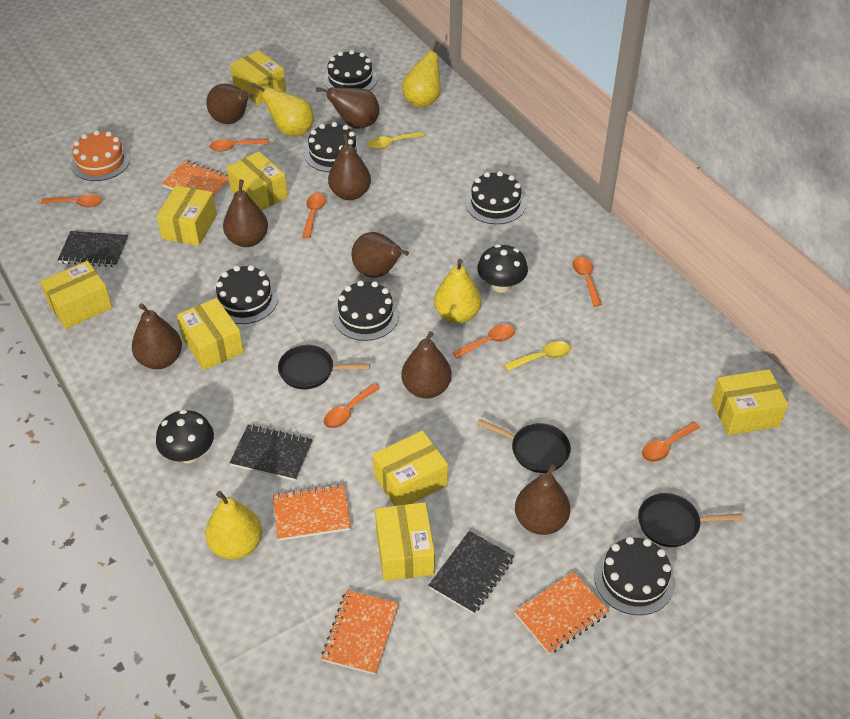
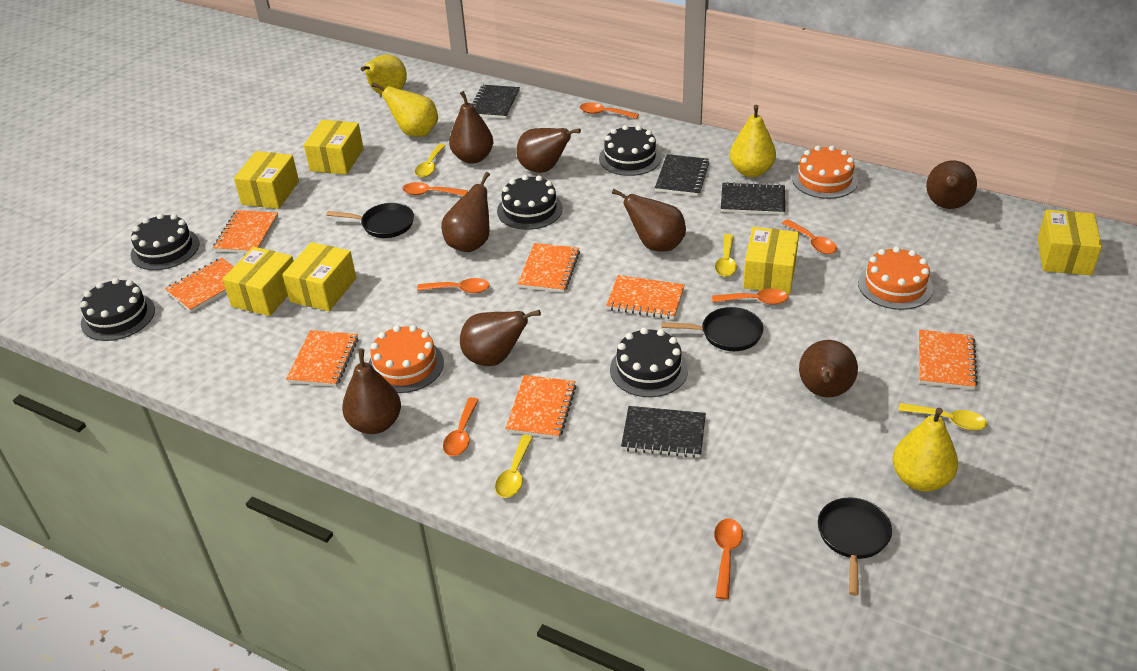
black cake: 6 -> 5
black mushroom: 2 -> 0
black notebook: 3 -> 4
orange cake: 1 -> 3
orange notebook: 4 -> 7
yellow box: 8 -> 6
yellow spoon: 2 -> 4

